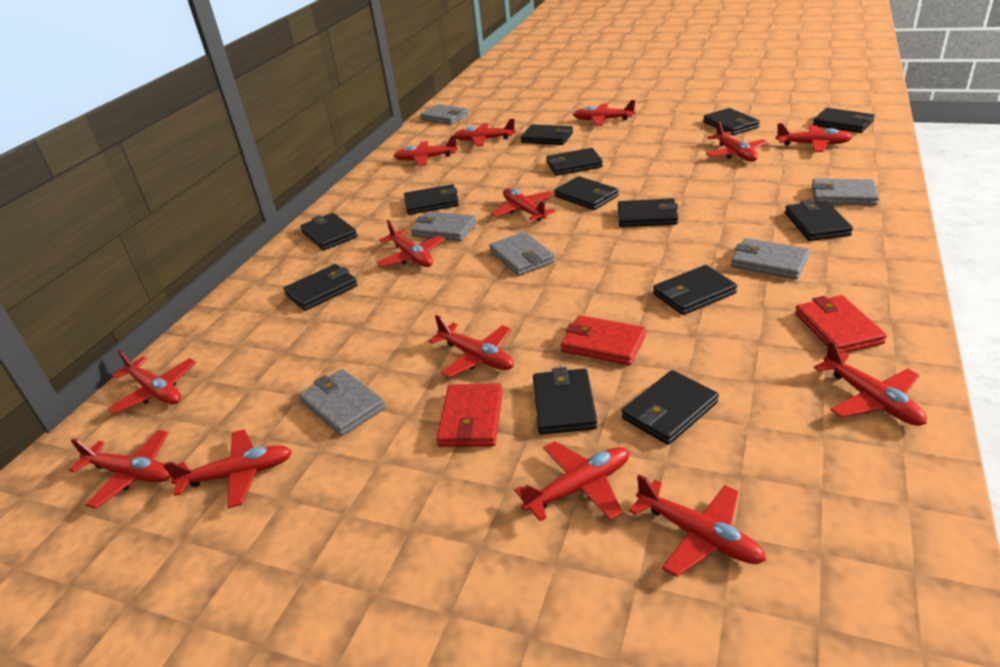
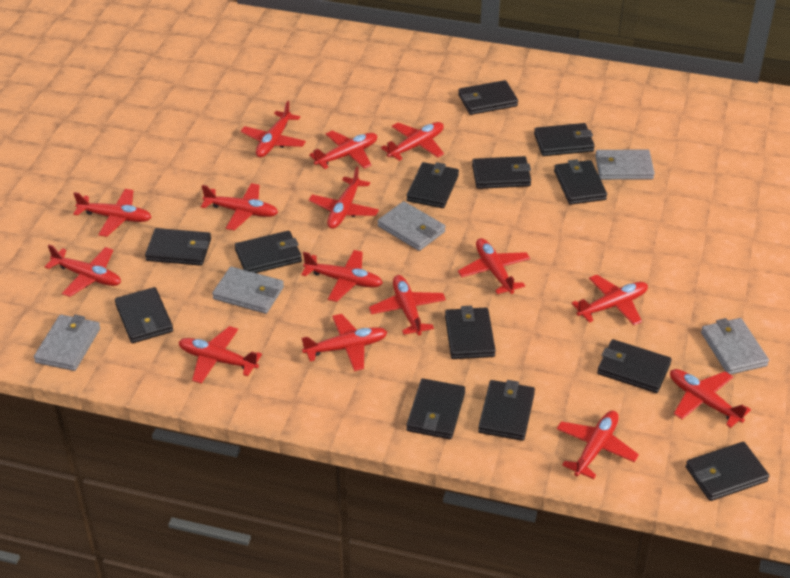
grey wallet: 6 -> 5
red plane: 14 -> 15
red wallet: 3 -> 0

